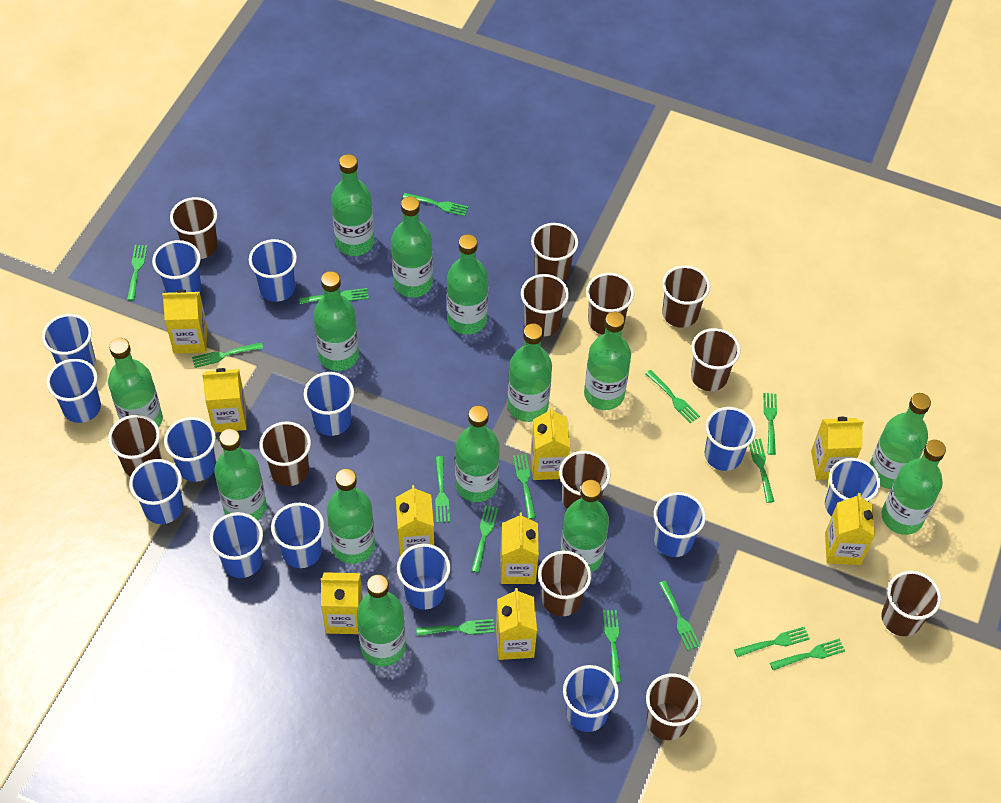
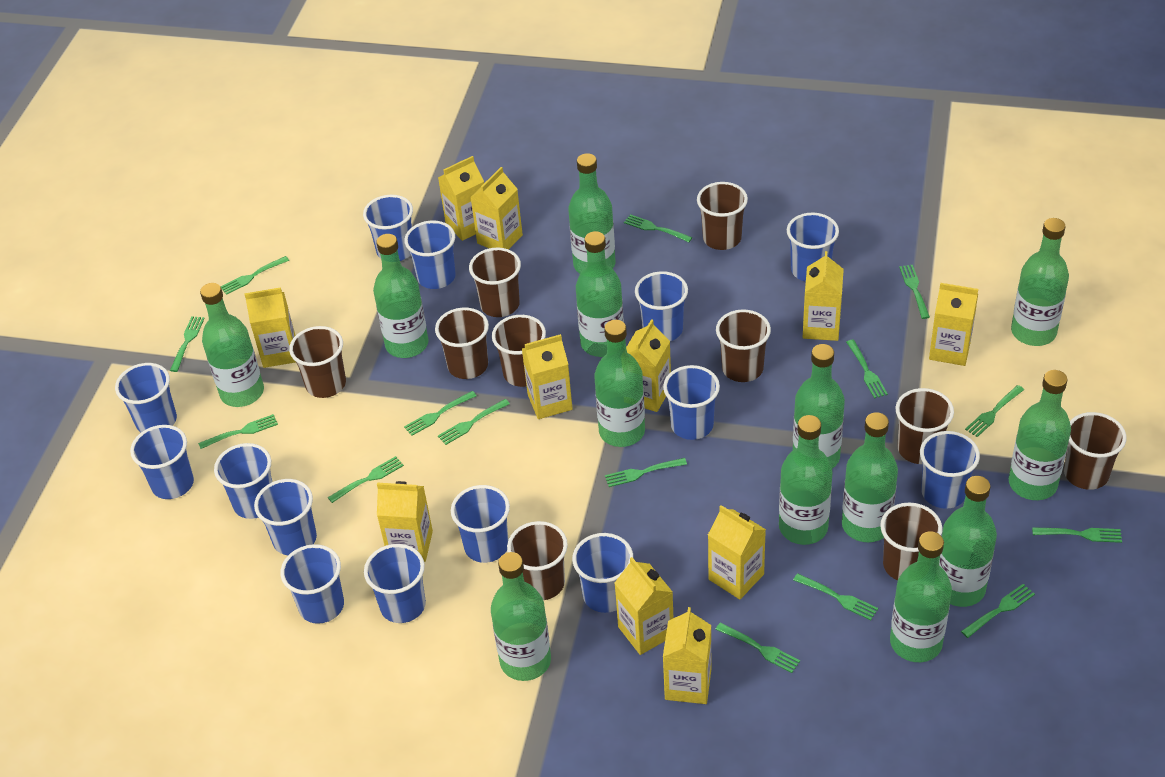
brown cup: 12 -> 10
green bottle: 14 -> 13
yellow carton: 9 -> 11

